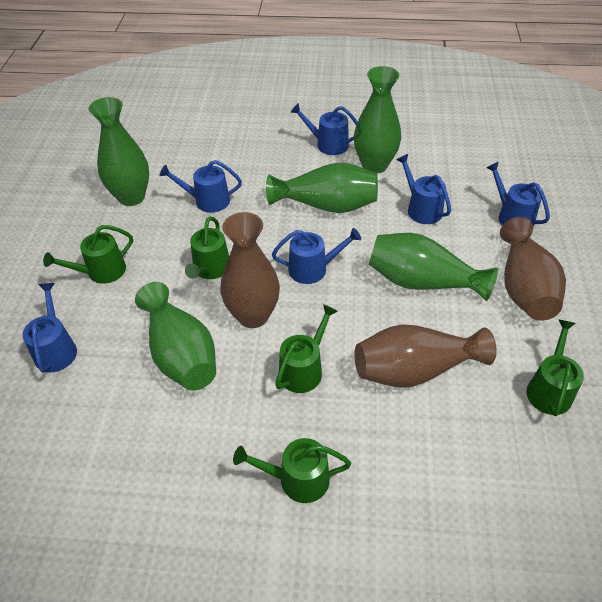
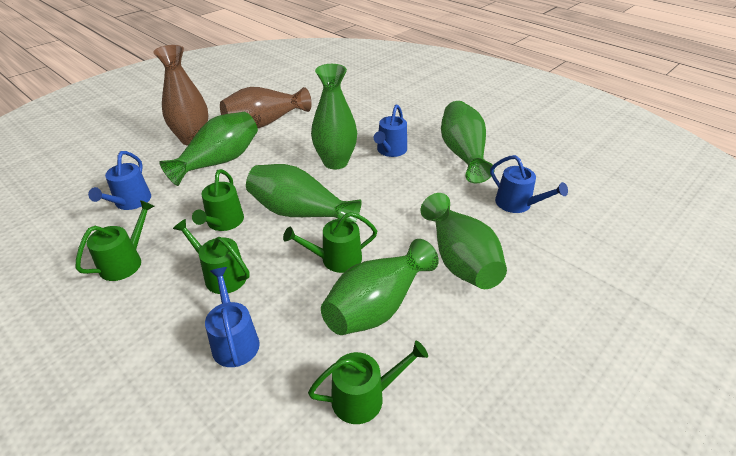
blue watering can: 6 -> 4
brown vase: 3 -> 2
green vase: 5 -> 6

